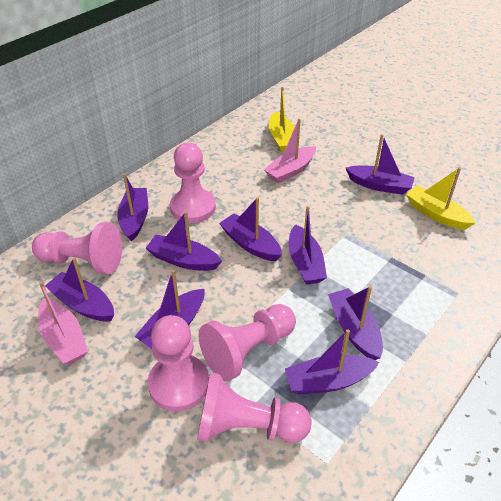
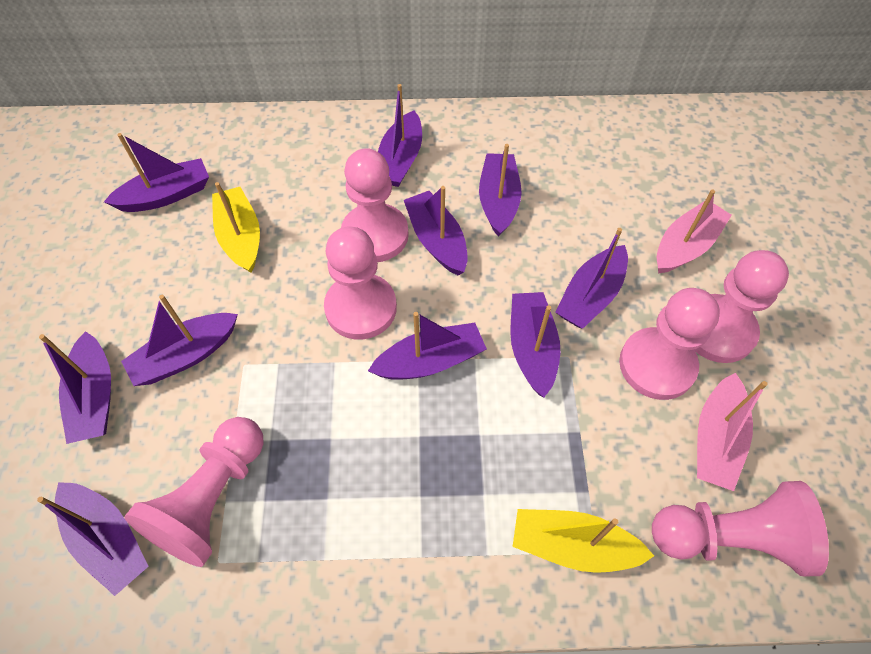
pink pawn: 5 -> 6
purple boat: 9 -> 10

